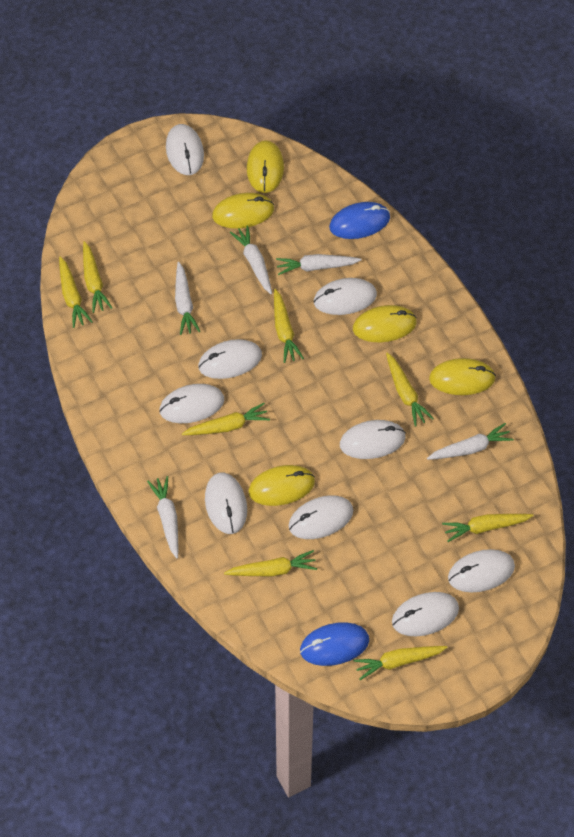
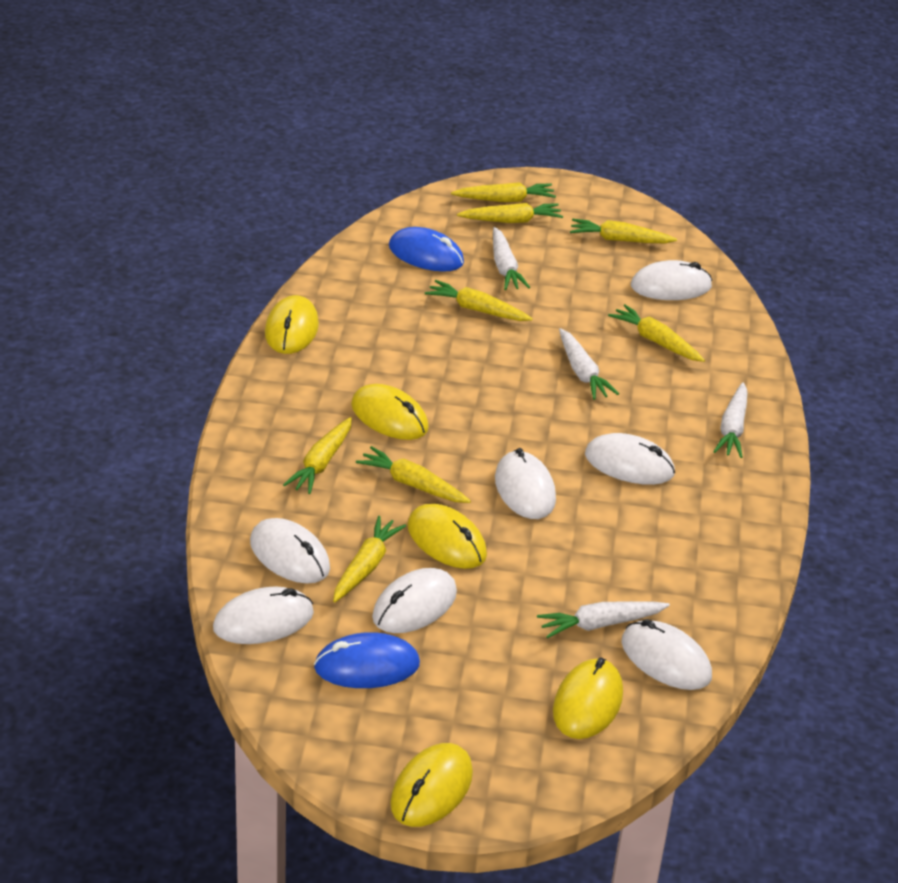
white carrot: 5 -> 4
white mouse: 9 -> 7

